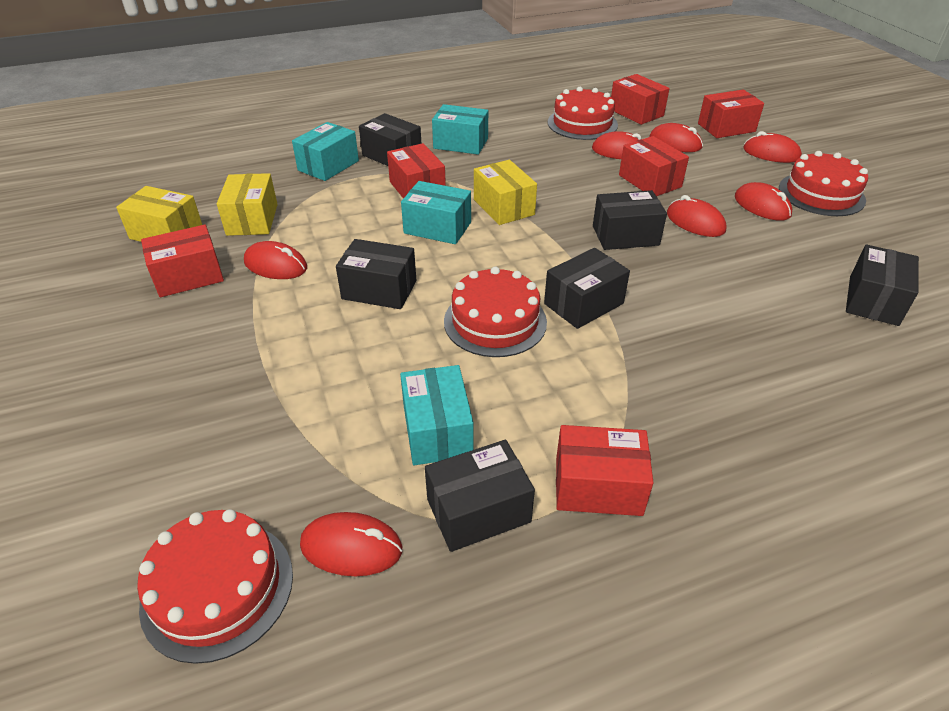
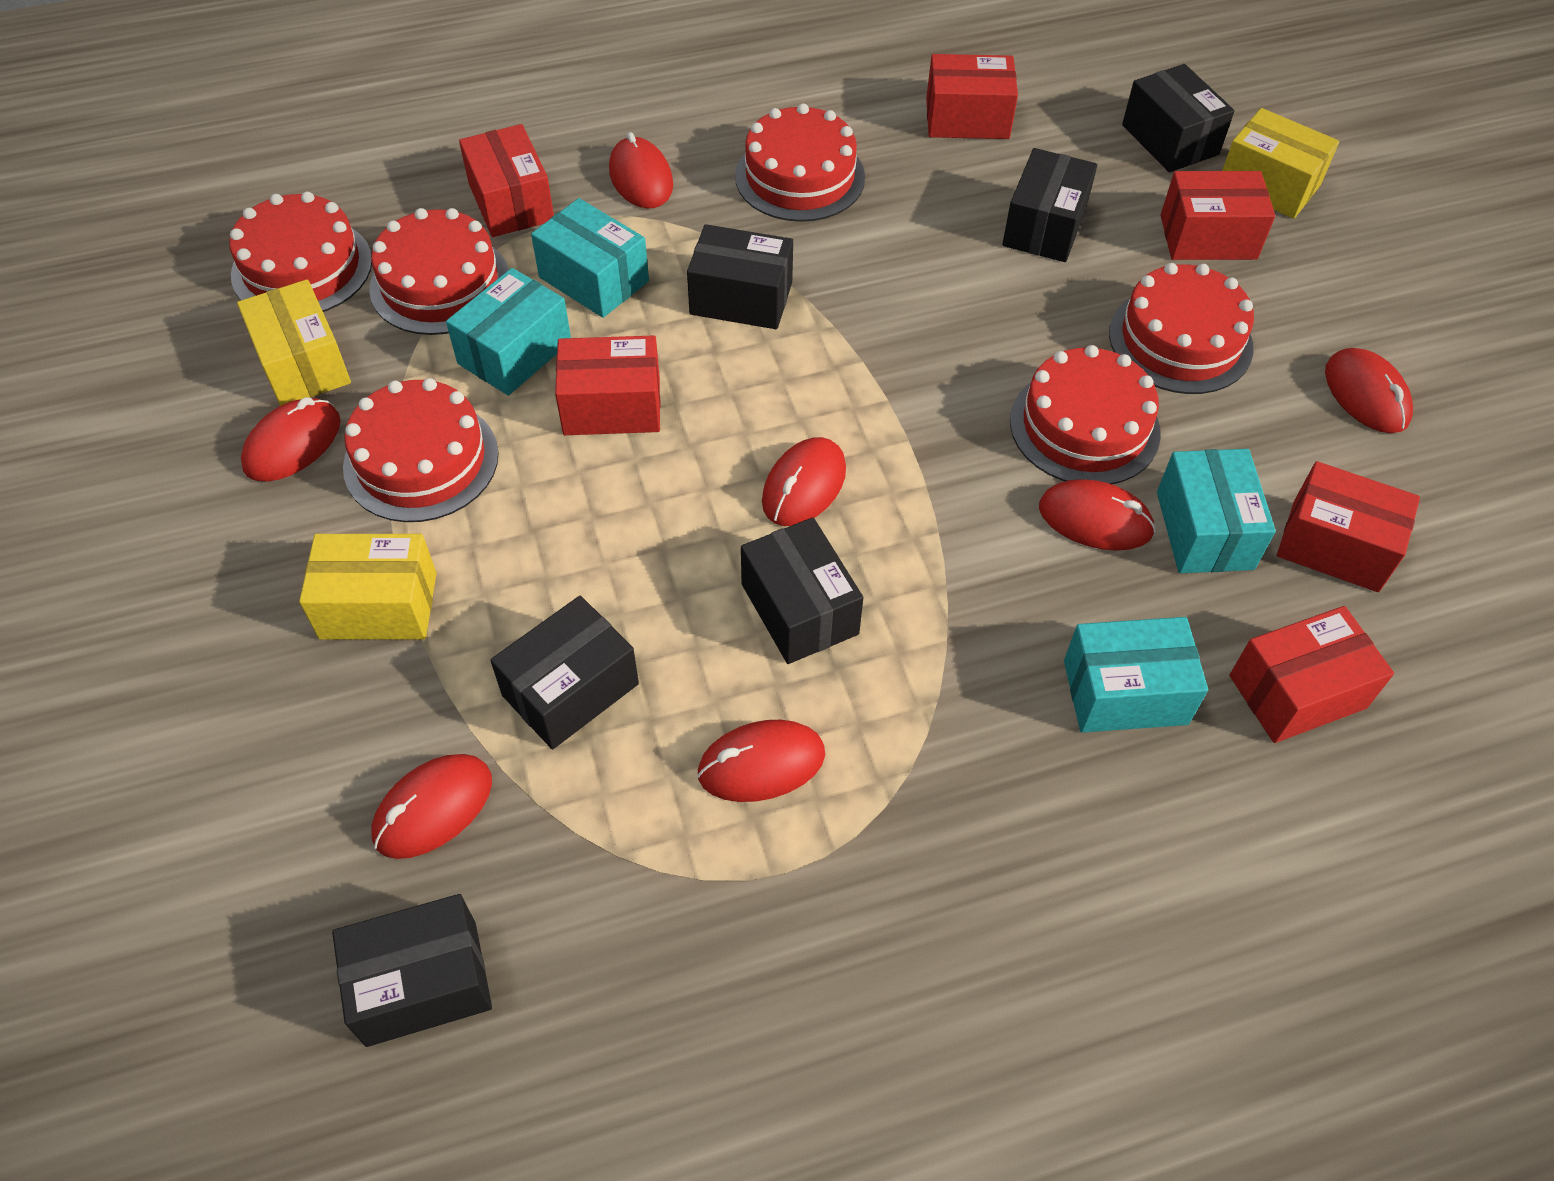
red cake: 4 -> 6

